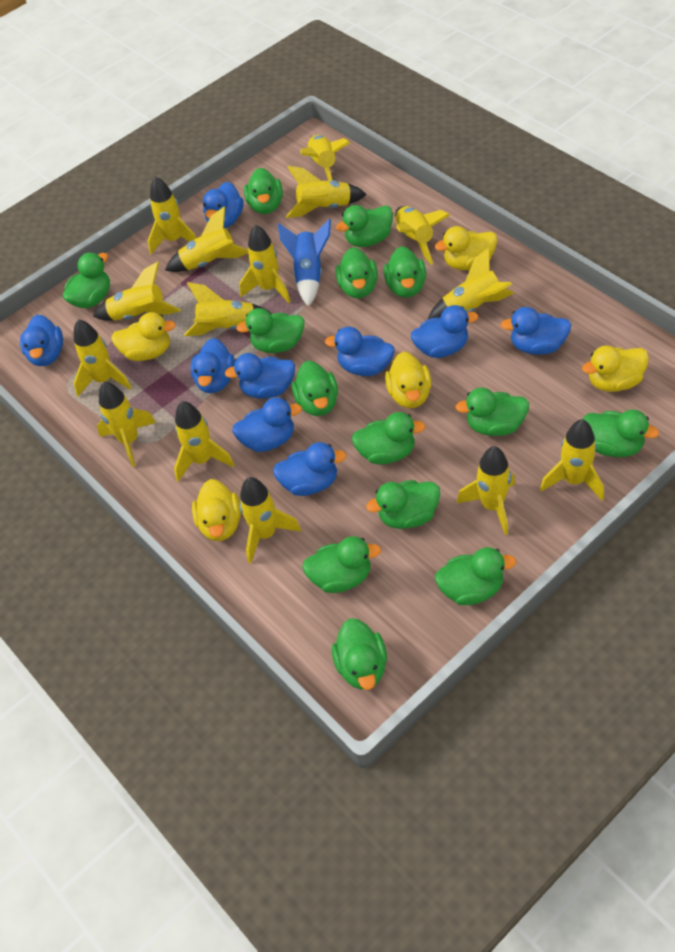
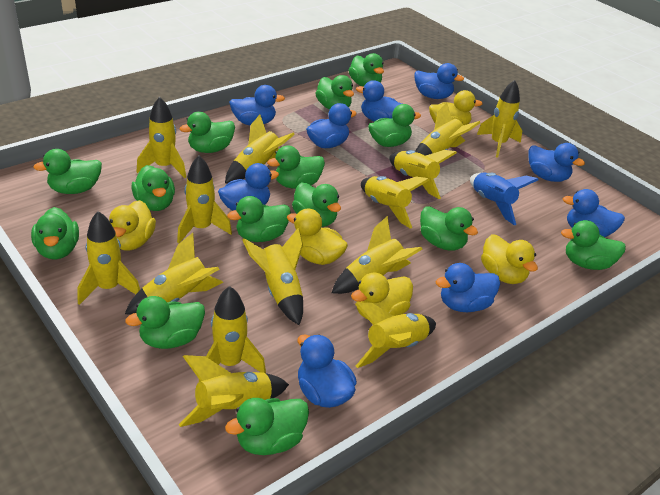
yellow rocket: 15 -> 14

